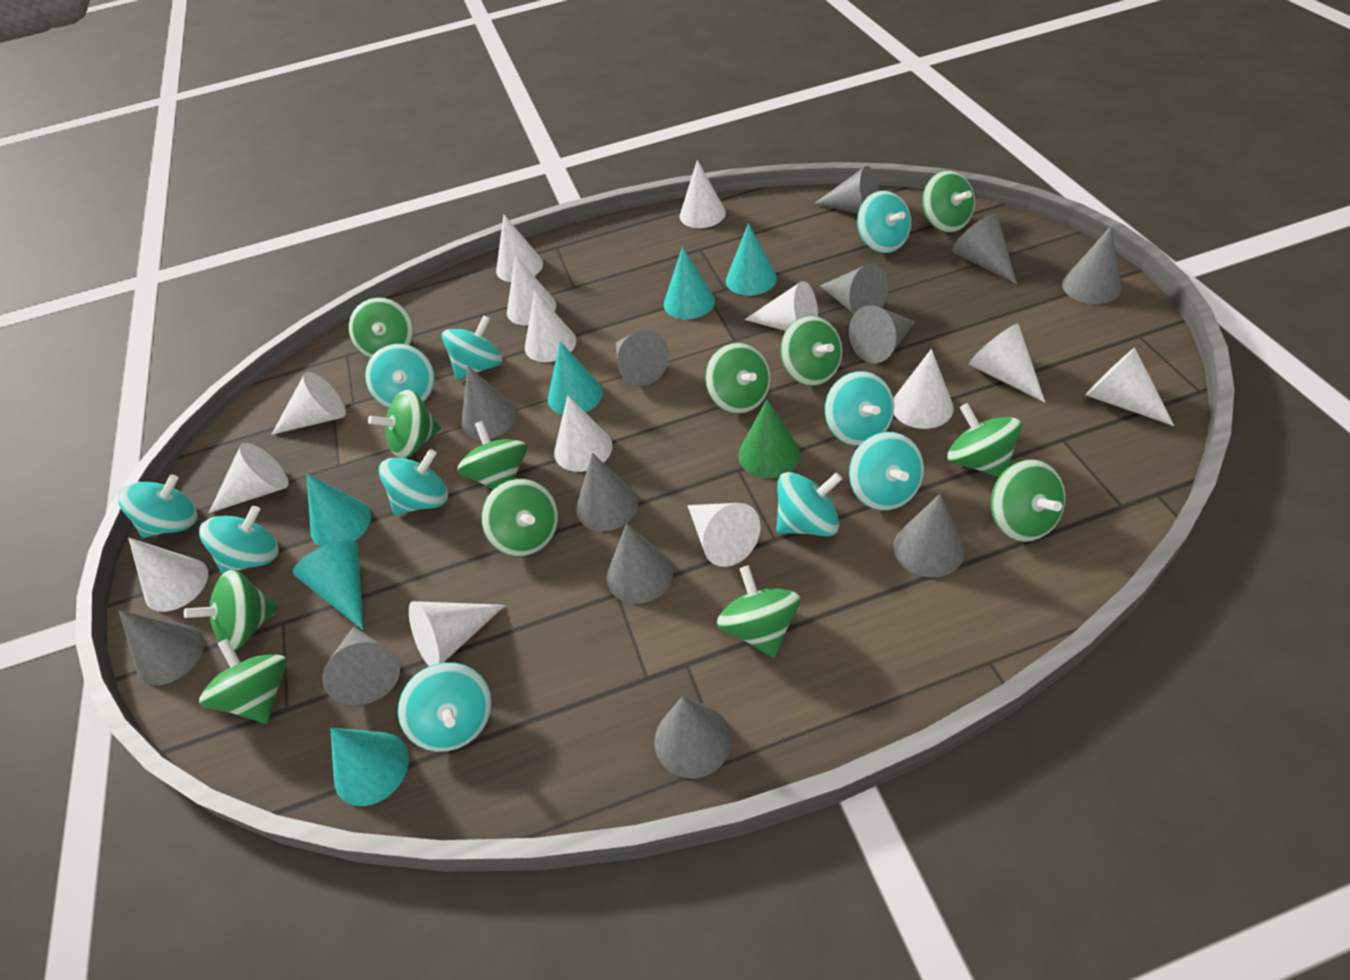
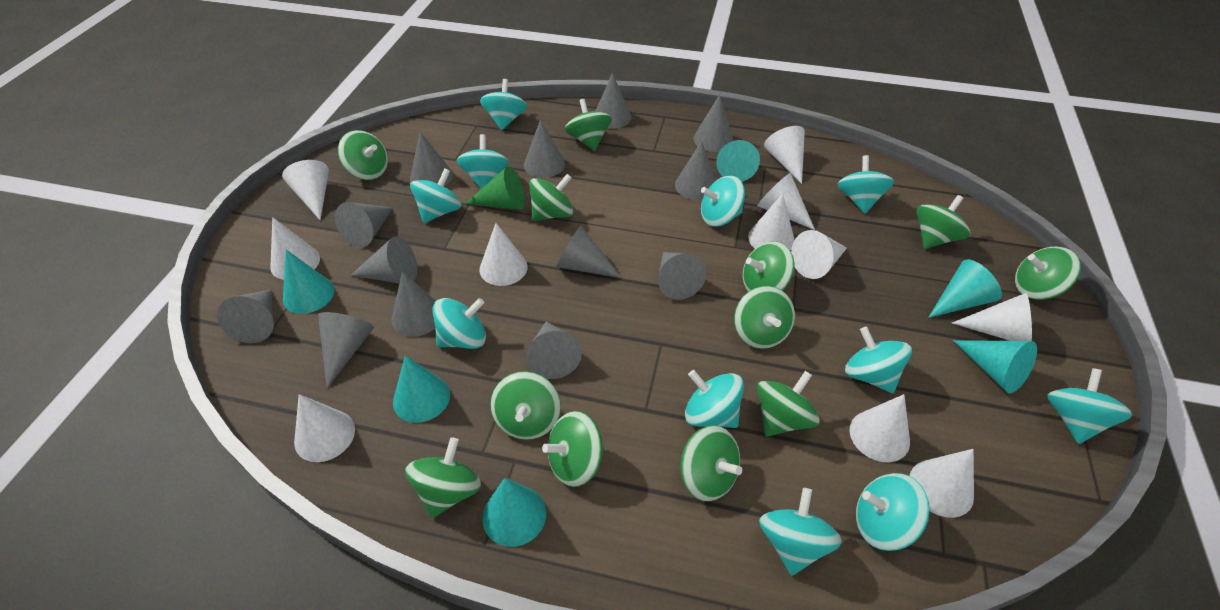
turquoise spinning top: 10 -> 11
white cone: 14 -> 11

